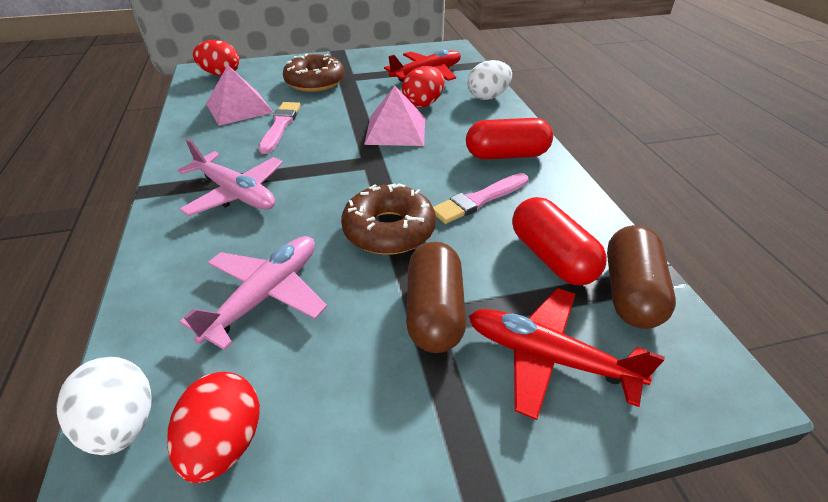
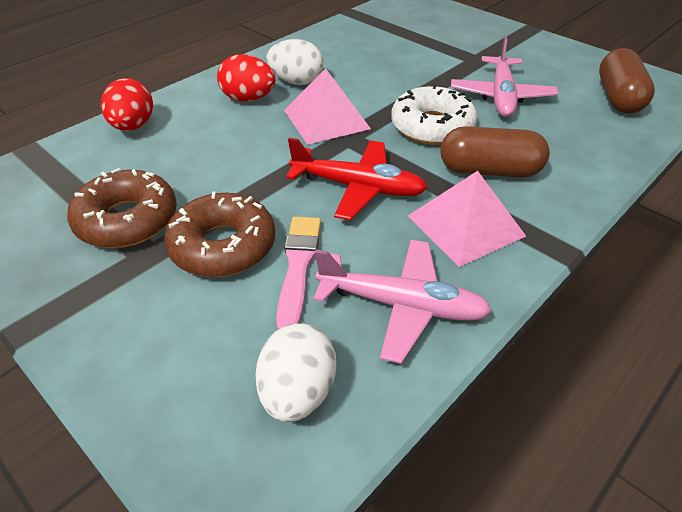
pink brush: 2 -> 1
red capsule: 2 -> 0
red egg: 3 -> 2
red plane: 2 -> 1
white donut: 0 -> 1

